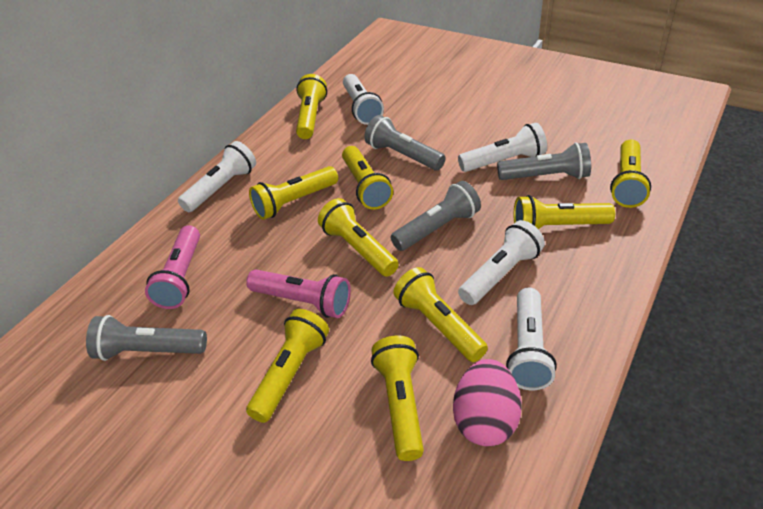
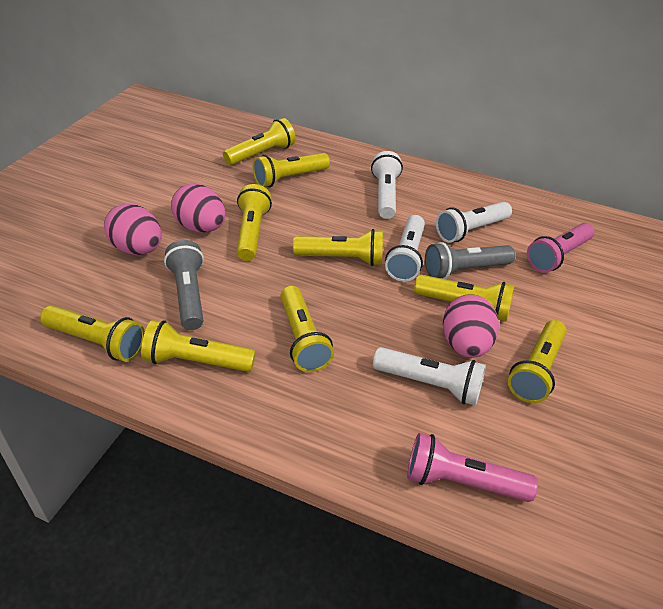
grey flashlight: 4 -> 2
pink egg: 1 -> 3
white flashlight: 5 -> 4

